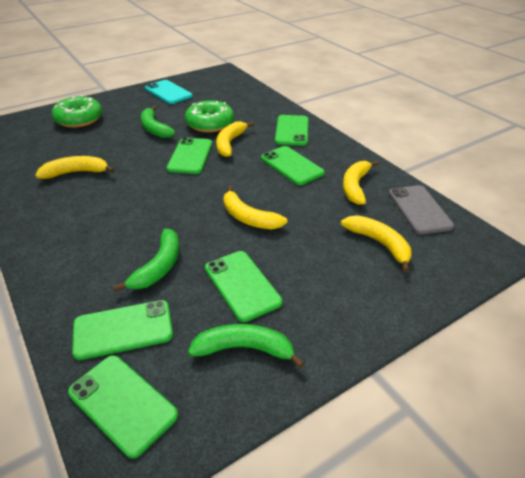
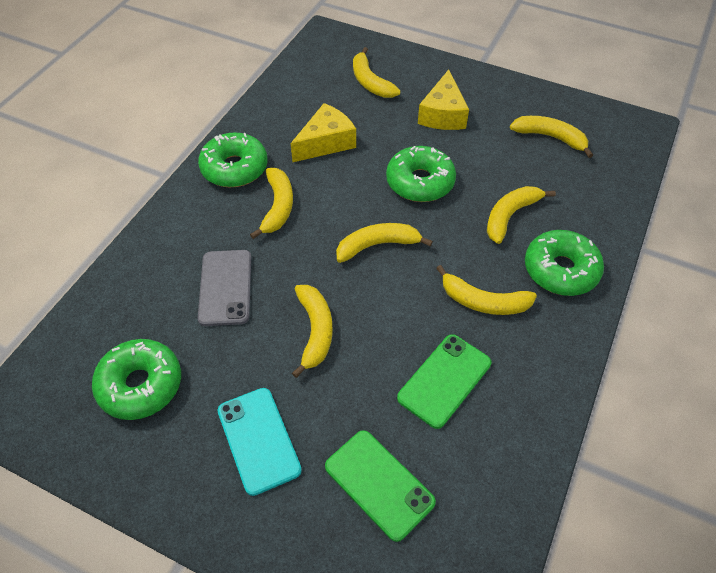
green banana: 3 -> 0
green donut: 2 -> 4
green phone: 6 -> 2
yellow banana: 5 -> 7
yellow cheese: 0 -> 2

